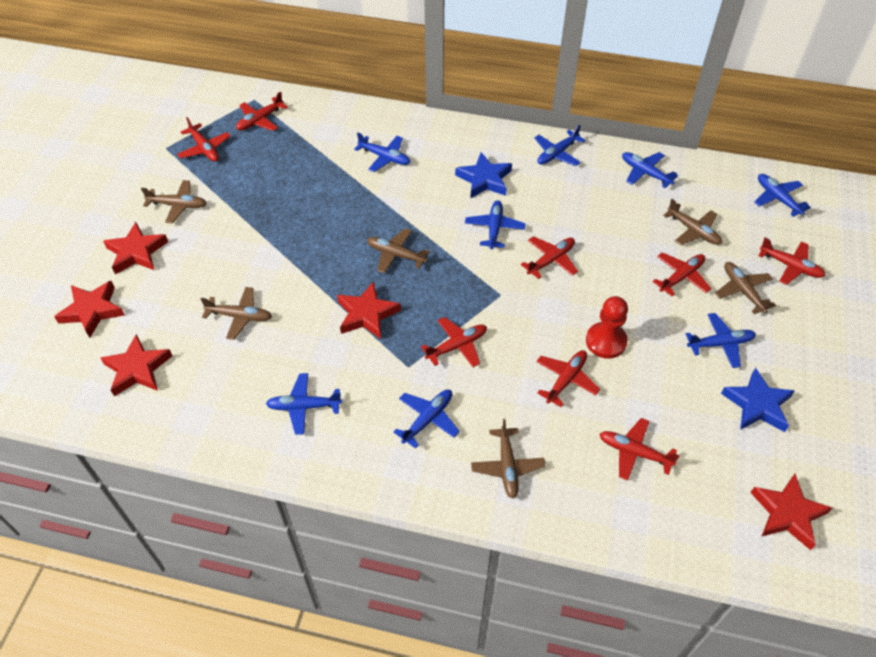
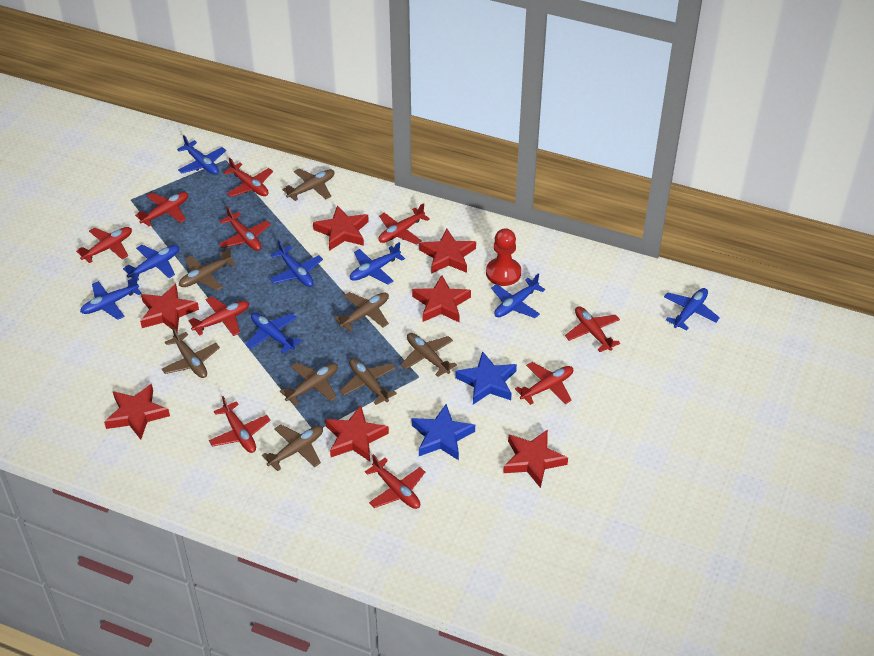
brown plane: 6 -> 8
red plane: 8 -> 10
red star: 5 -> 7

